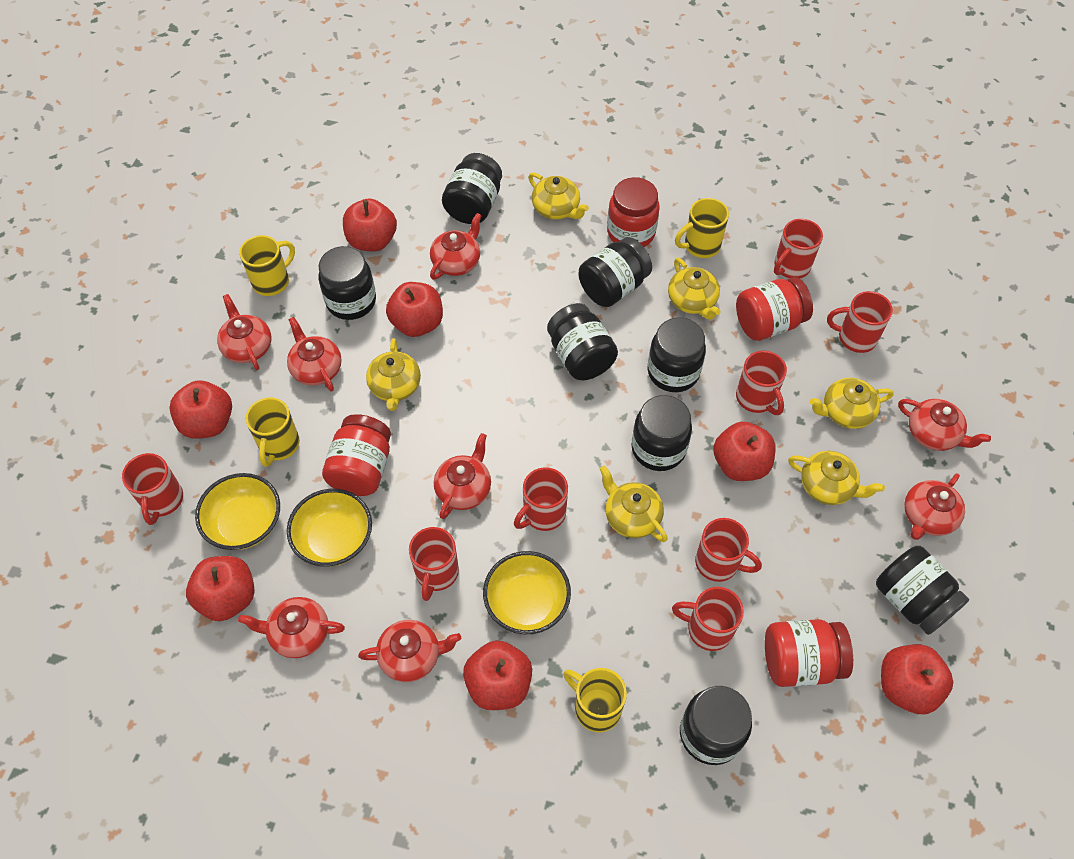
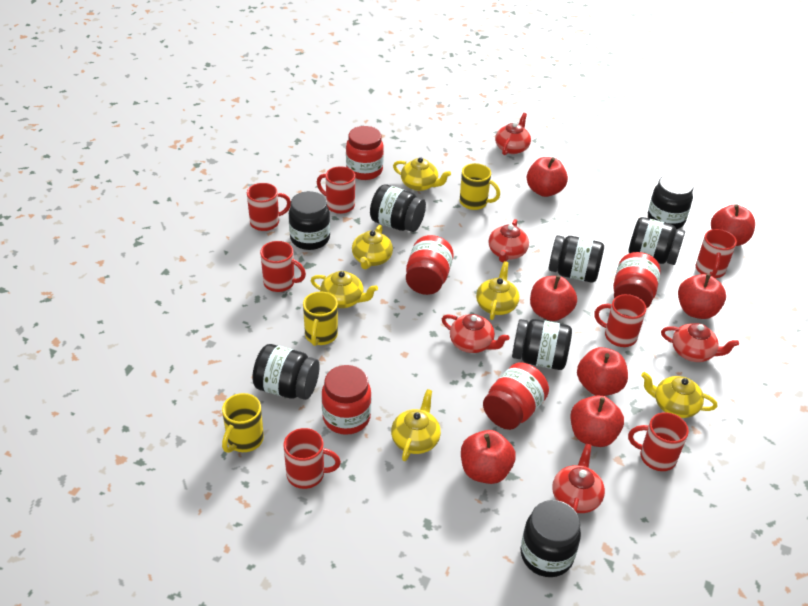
red jar: 4 -> 5
red mug: 8 -> 7
red teapot: 8 -> 5
yellow bowl: 3 -> 0
yellow mug: 4 -> 3

